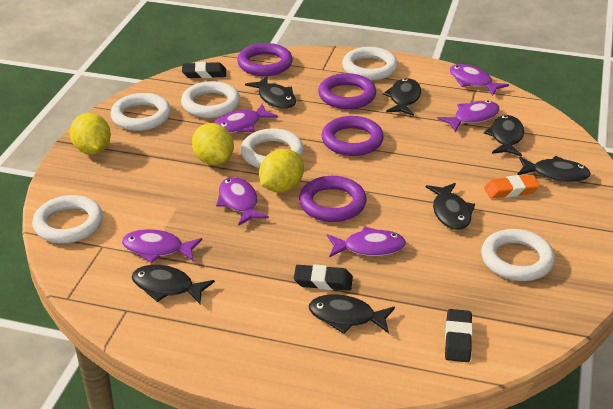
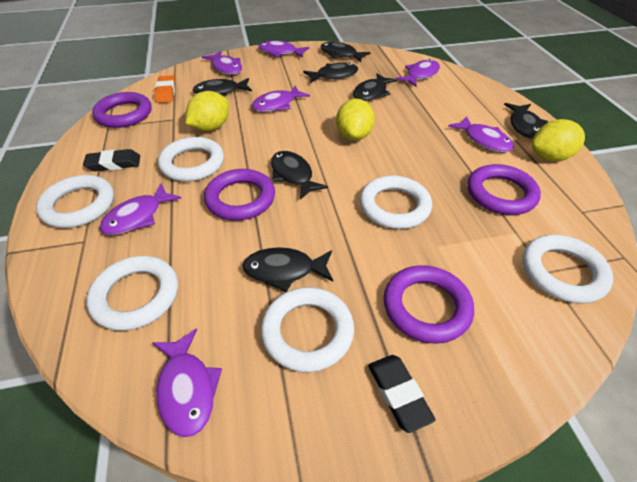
black eraser: 3 -> 2
purple fish: 6 -> 7

